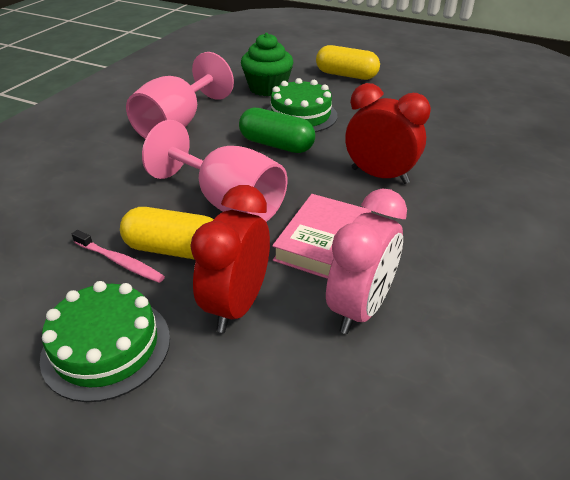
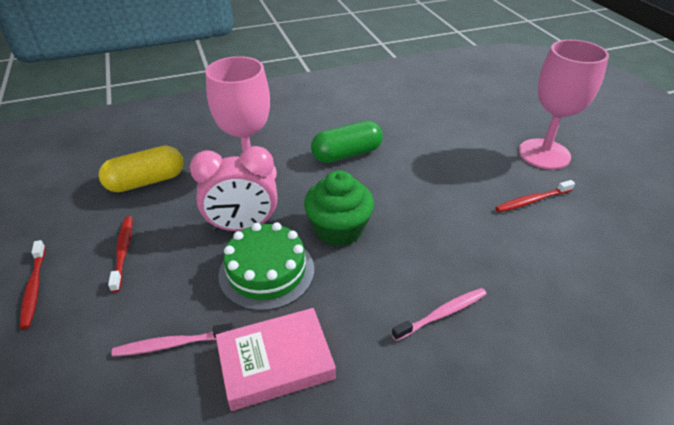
green cake: 2 -> 1
pink toothbrush: 1 -> 2
red clock: 2 -> 0
red toothbrush: 0 -> 3
yellow capsule: 2 -> 1

